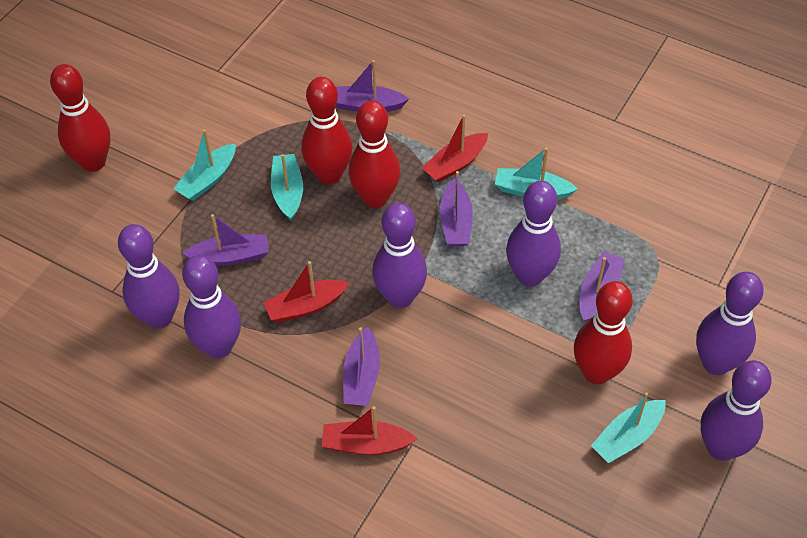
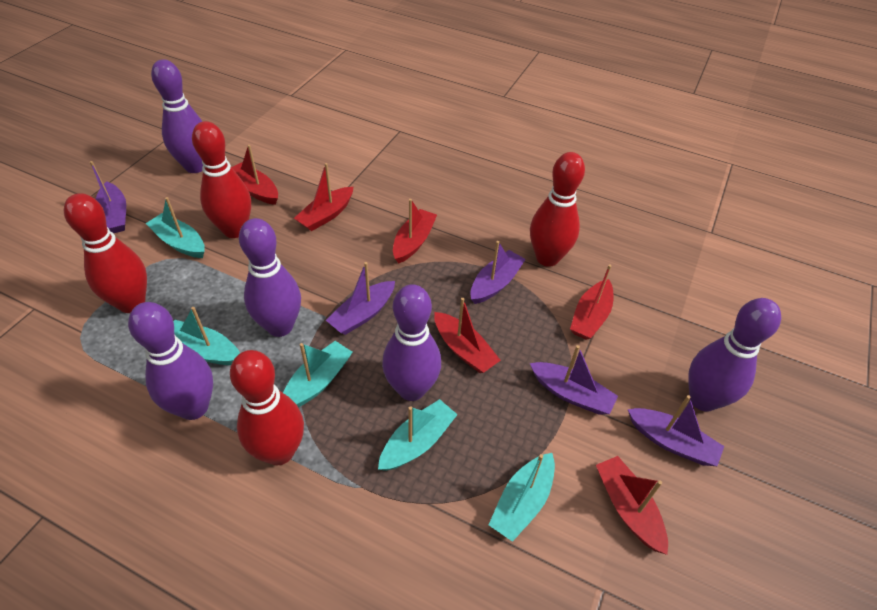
purple bowling pin: 6 -> 5
red boat: 3 -> 6
turquoise boat: 4 -> 5

